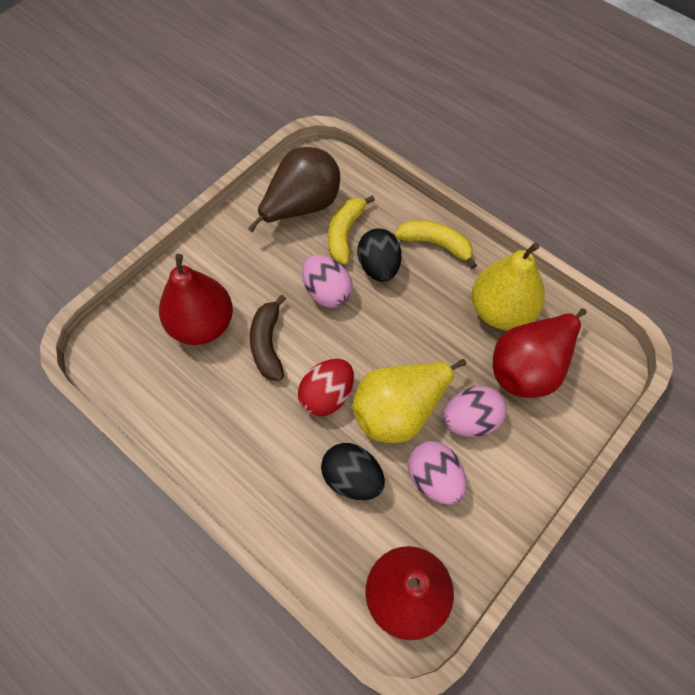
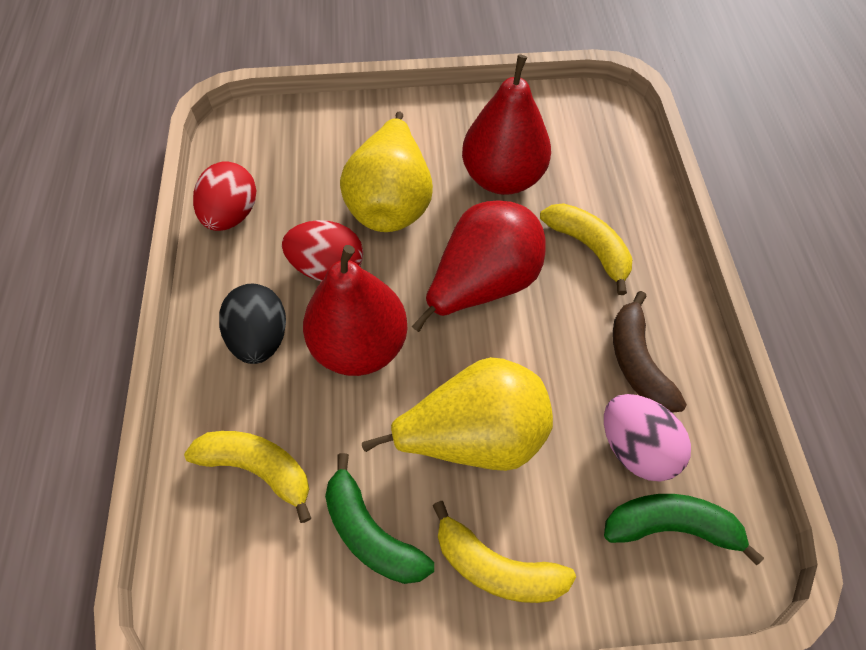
black egg: 2 -> 1
brown pear: 1 -> 0
green banana: 0 -> 2
pink egg: 3 -> 1
red egg: 1 -> 2
yellow banana: 2 -> 3

